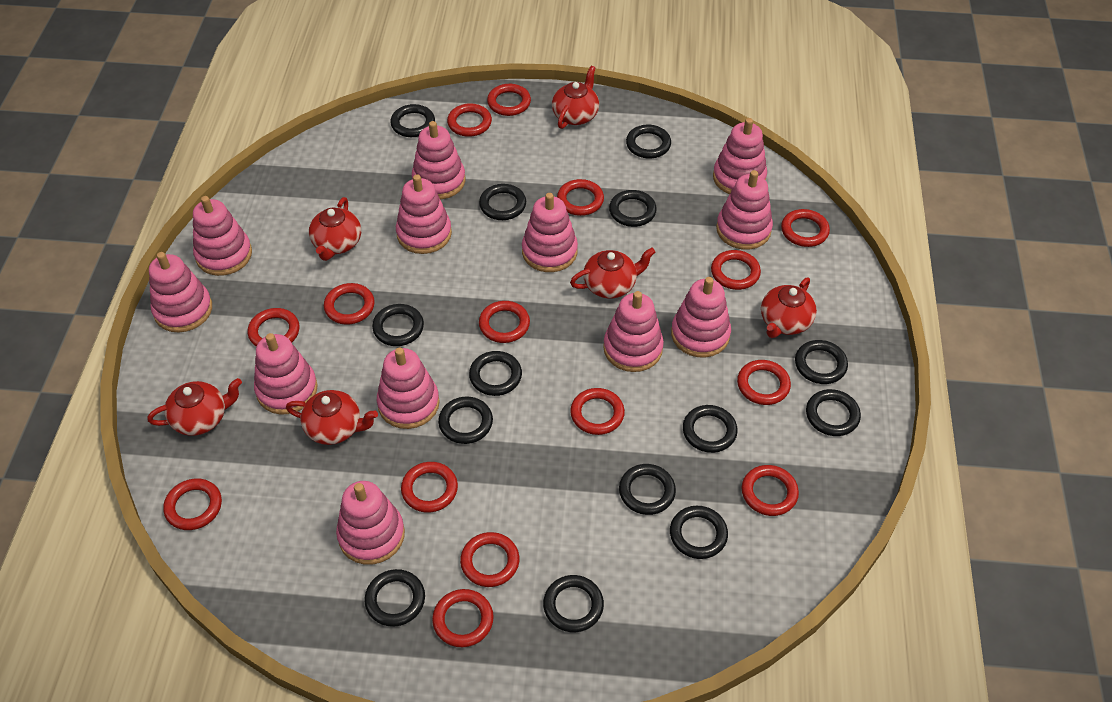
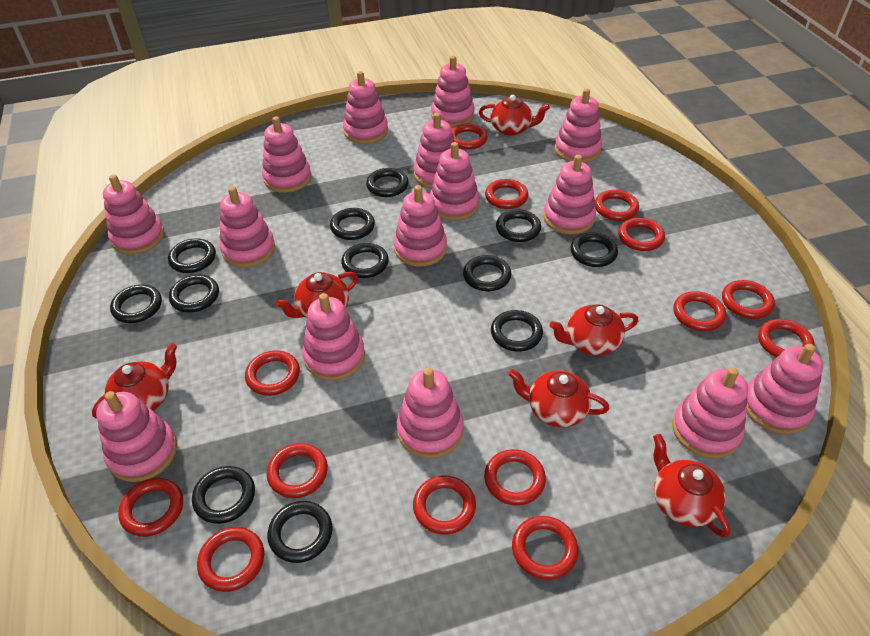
black ring: 14 -> 12
pink stacking toy: 12 -> 15
red ring: 15 -> 14

